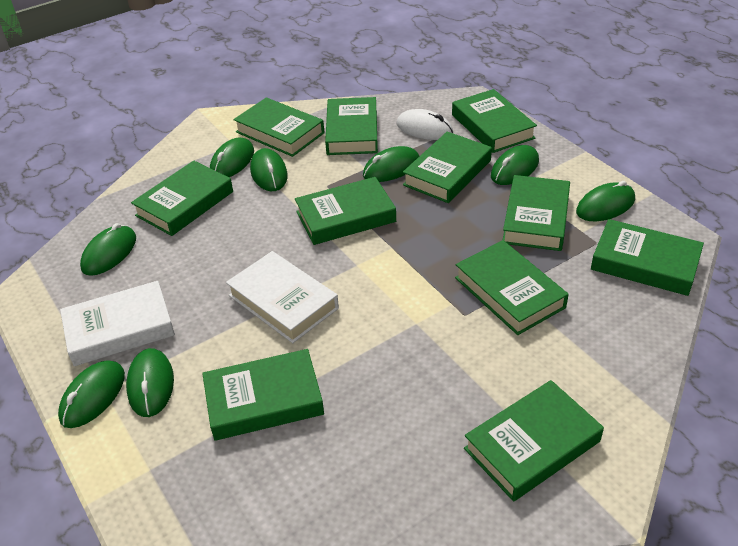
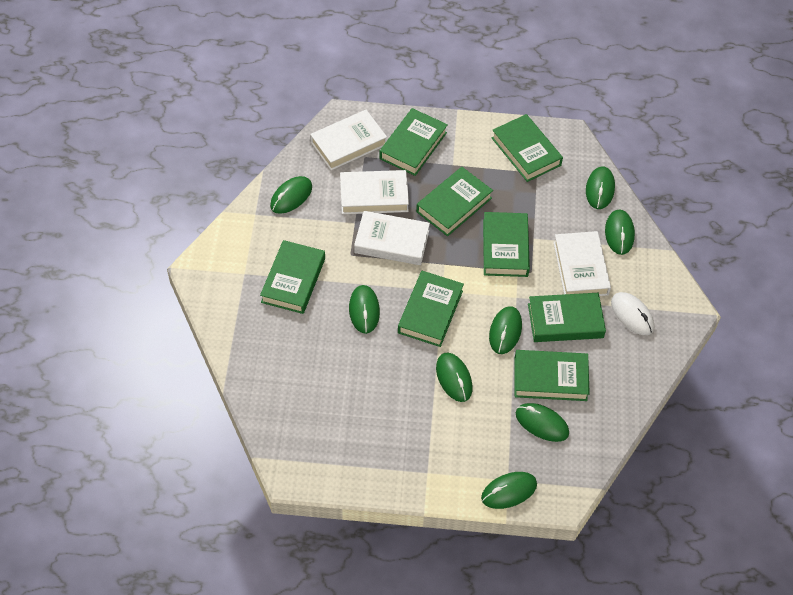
green book: 11 -> 8
white book: 2 -> 4

